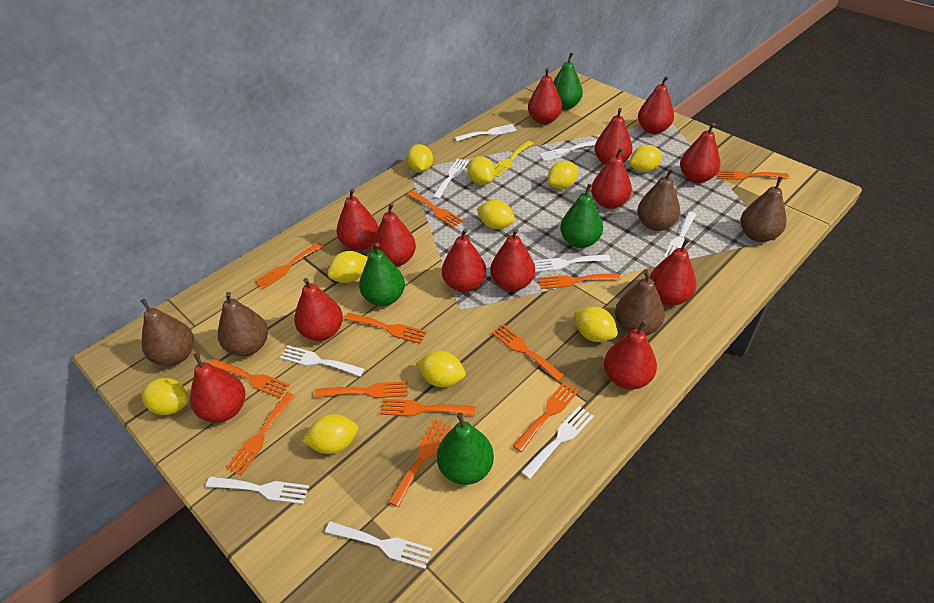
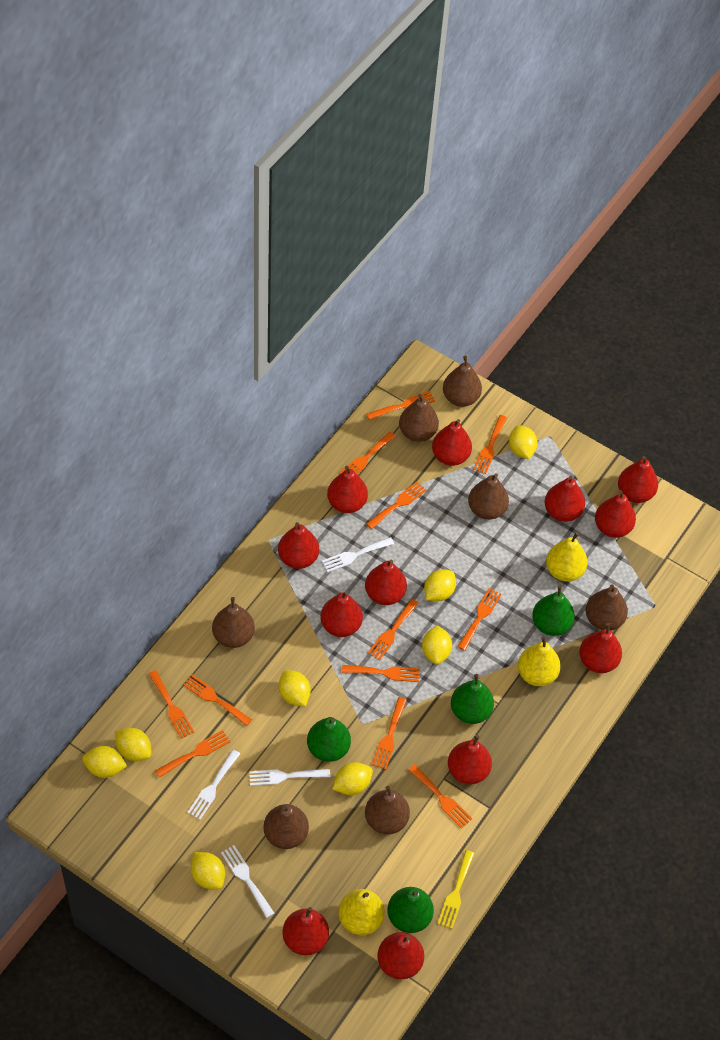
brown pear: 5 -> 7
red pear: 13 -> 12
white fork: 9 -> 4
yellow lemon: 10 -> 8
yellow pear: 0 -> 3

